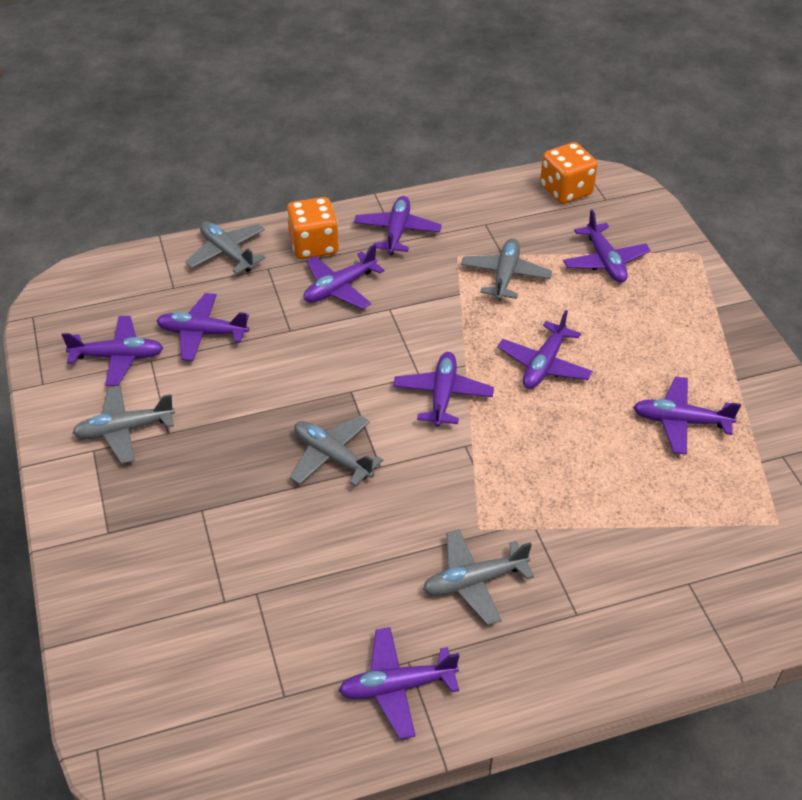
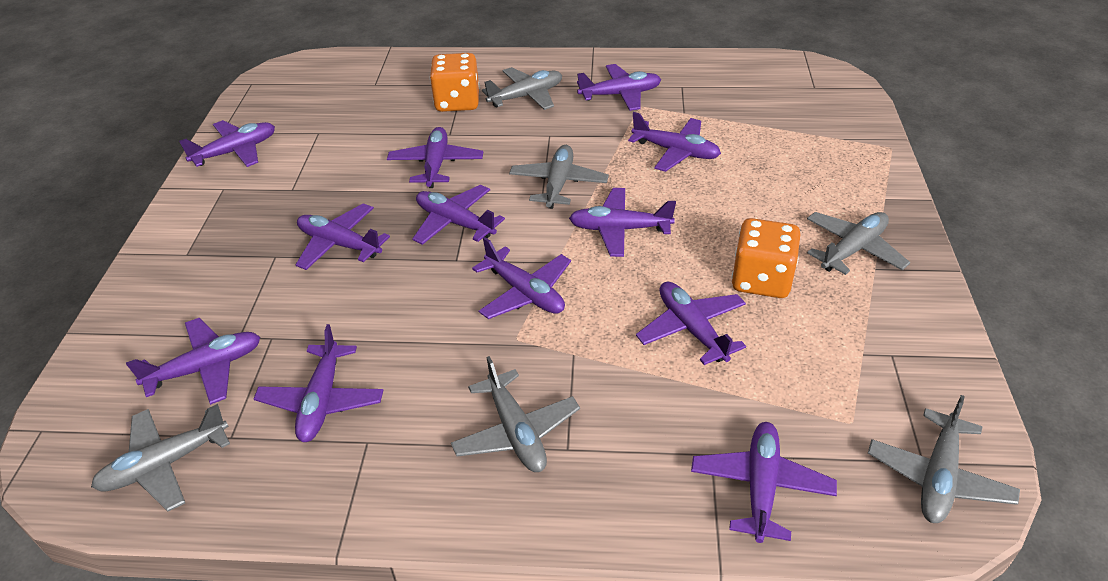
grey plane: 5 -> 6
purple plane: 9 -> 12

